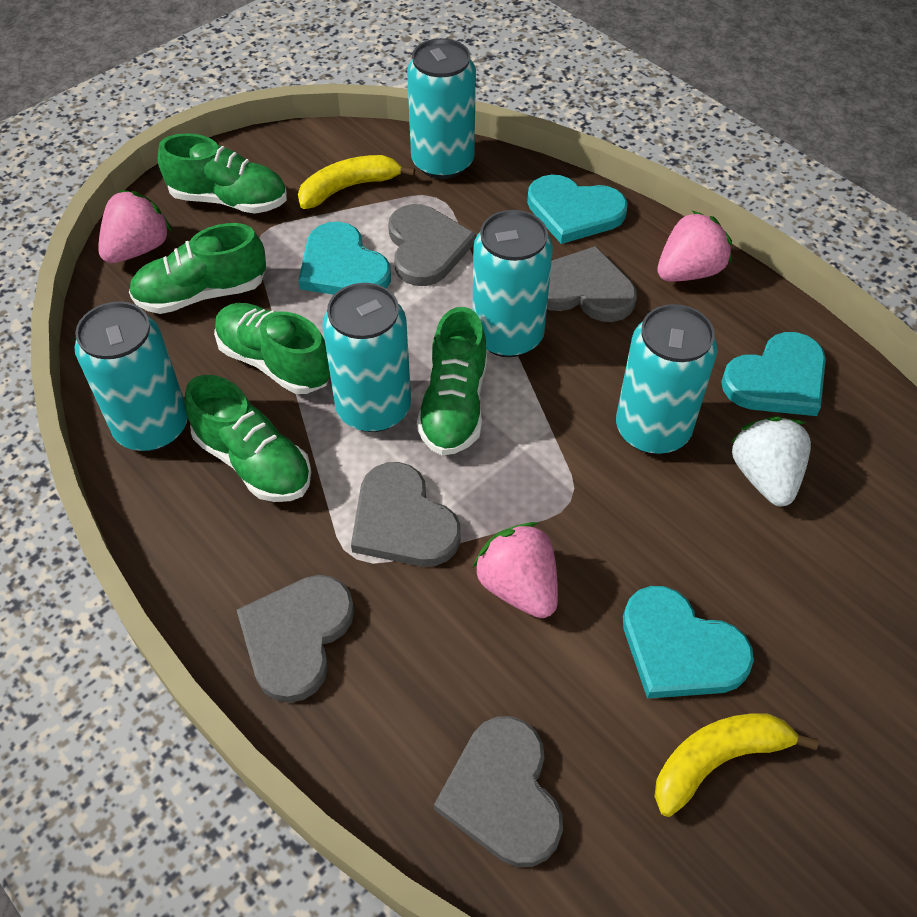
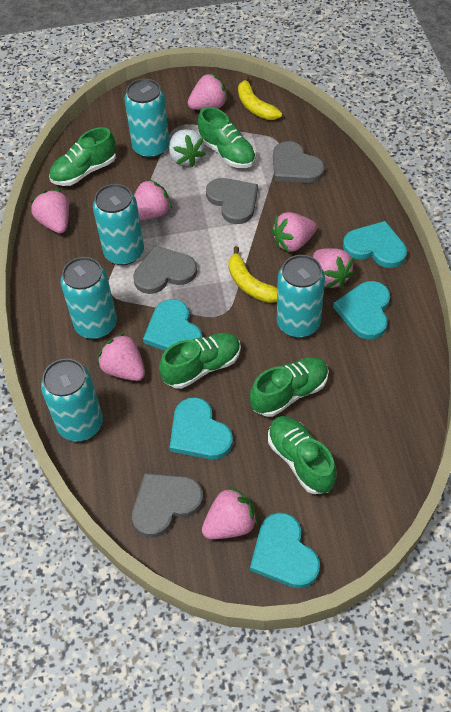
grey heart: 5 -> 4
pink strawberry: 3 -> 7
turquoise heart: 4 -> 5

